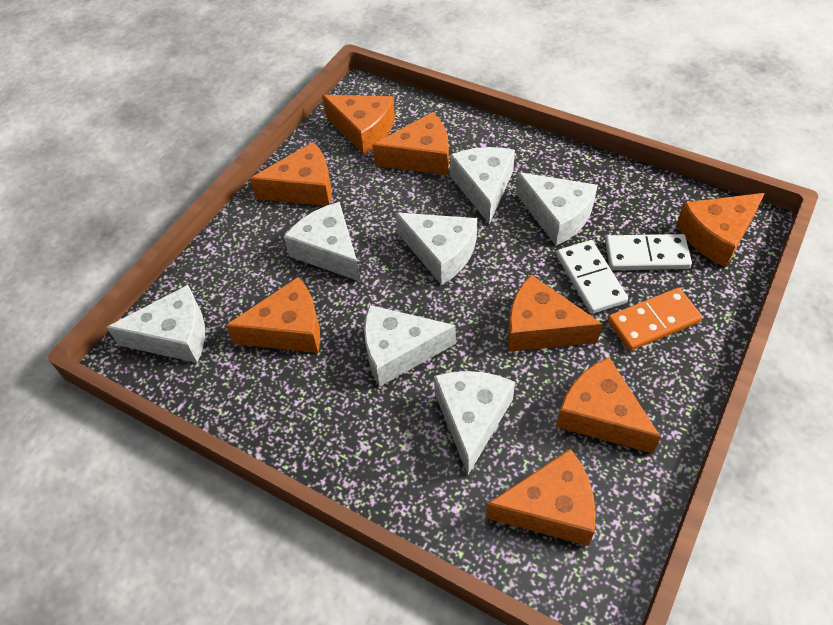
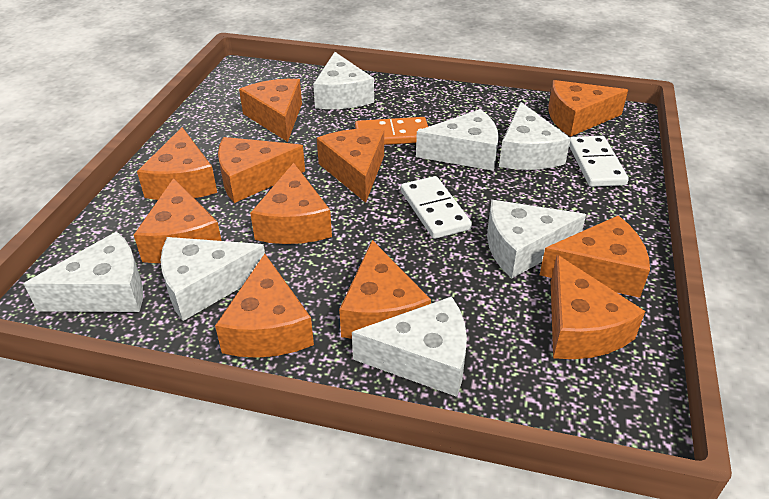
orange cheese: 8 -> 11

